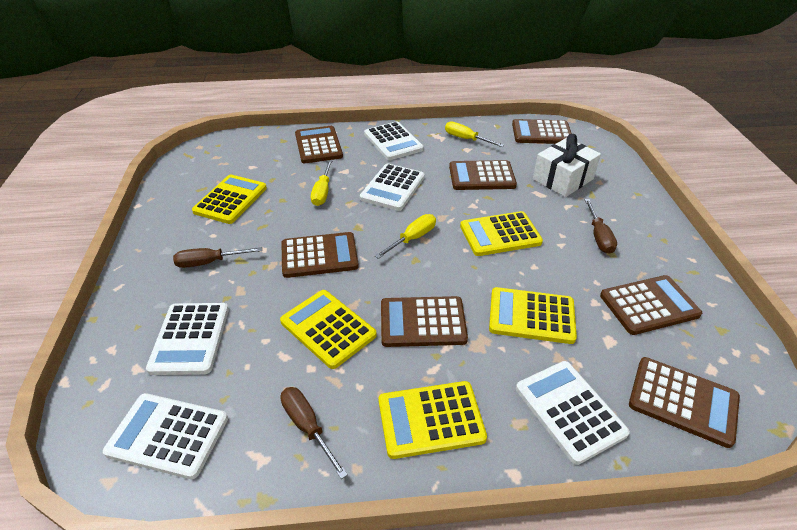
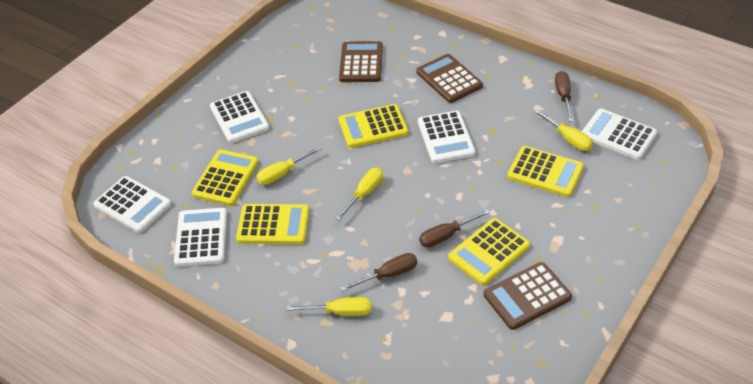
brown calculator: 7 -> 3
white gift: 1 -> 0
yellow screwdriver: 3 -> 4

